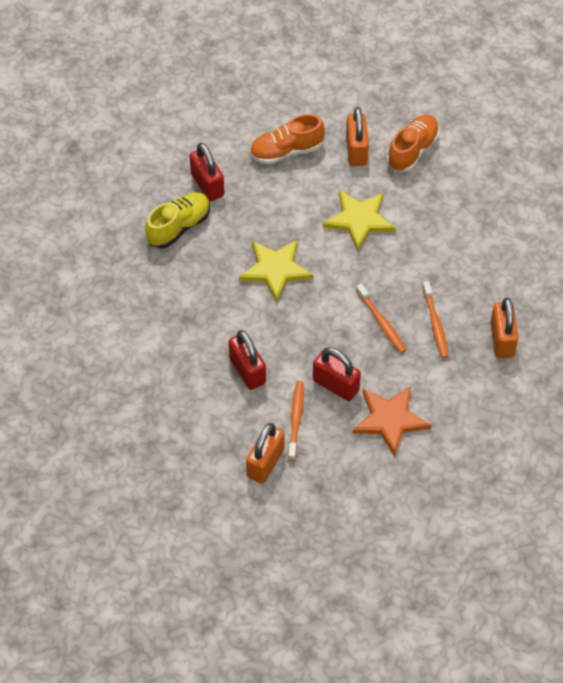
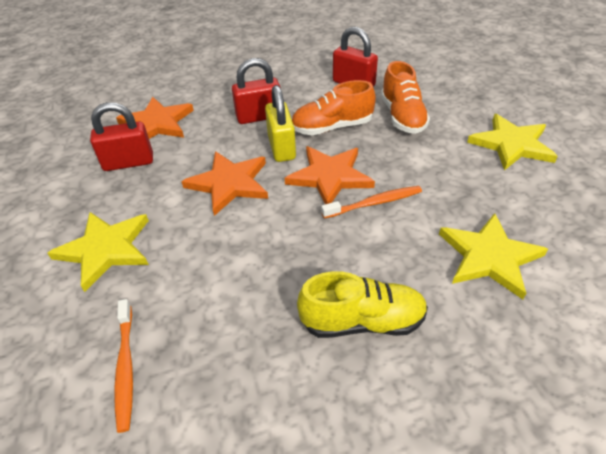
orange padlock: 3 -> 0
orange star: 1 -> 3
orange toothbrush: 3 -> 2
yellow padlock: 0 -> 1
yellow star: 2 -> 3

